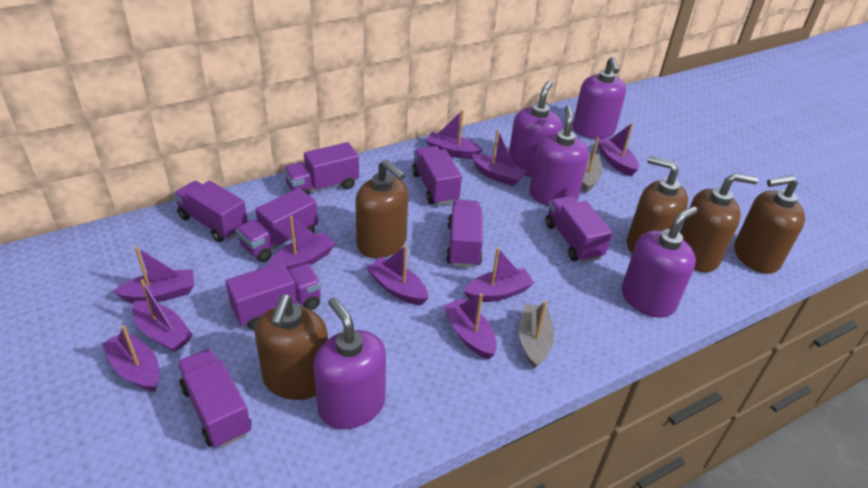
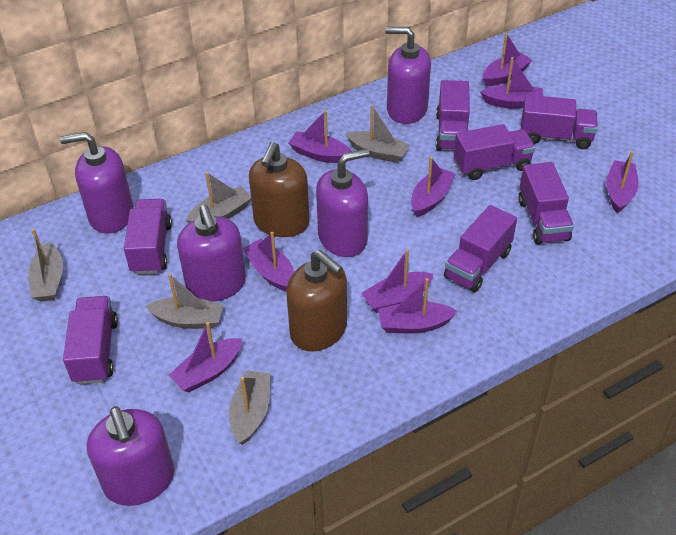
brown soap dispenser: 5 -> 2
grey boat: 2 -> 5
purple boat: 10 -> 9
purple truck: 8 -> 7

